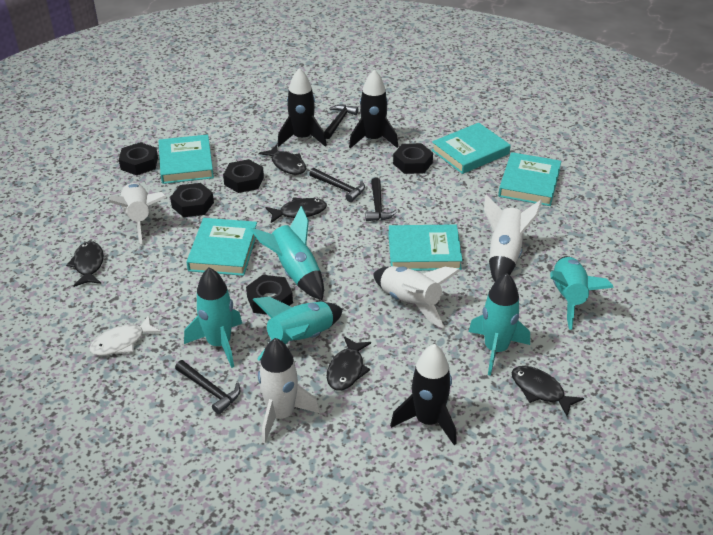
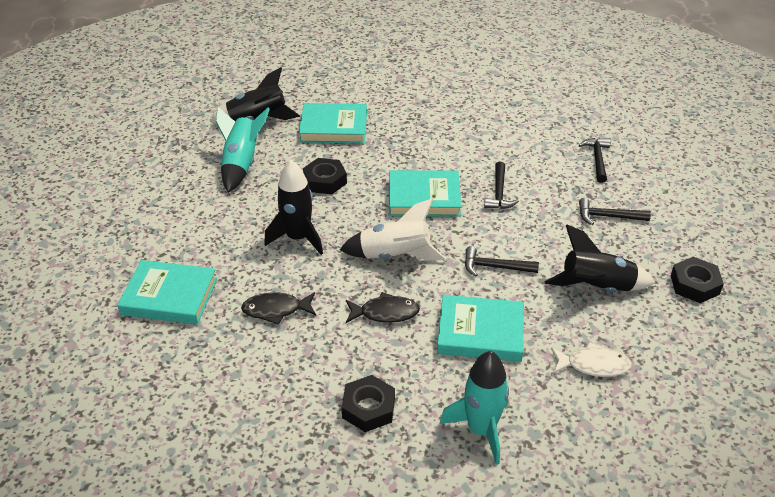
black fish: 5 -> 2
black nut: 5 -> 3
turquoise book: 5 -> 4
turquoise rocket: 5 -> 2
white rocket: 4 -> 1

